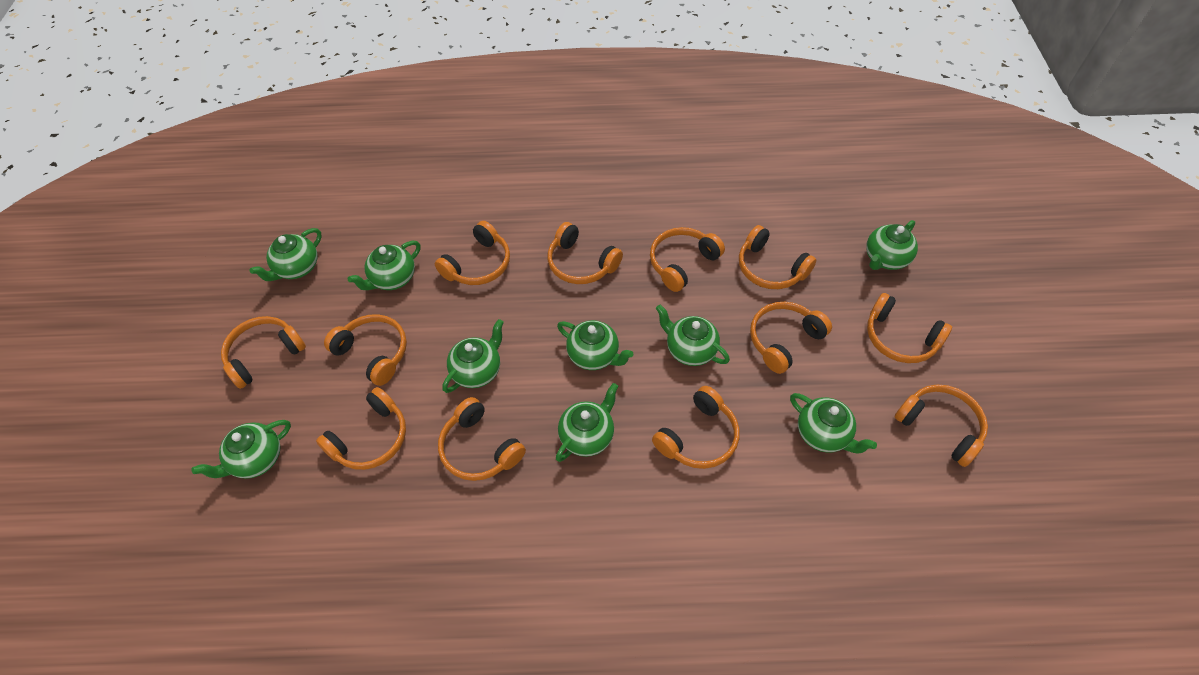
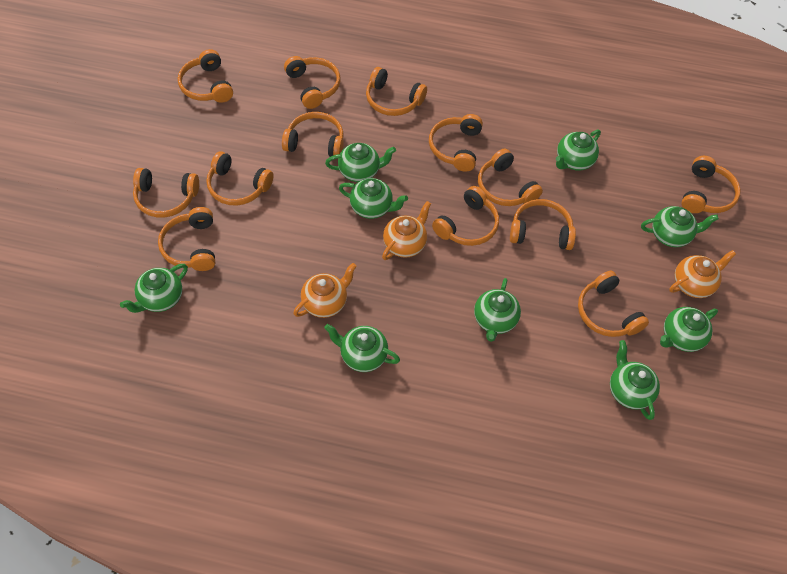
orange headphones: 12 -> 13
orange teapot: 0 -> 3

